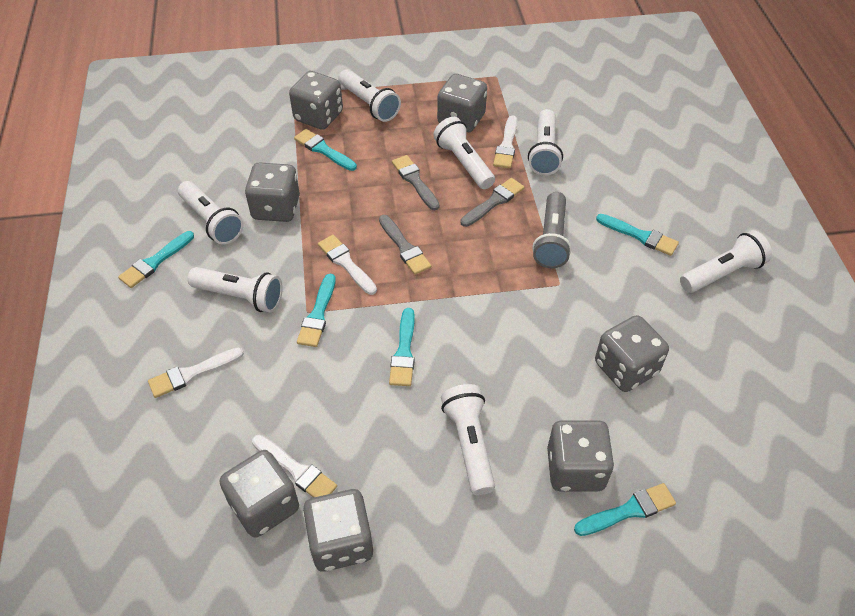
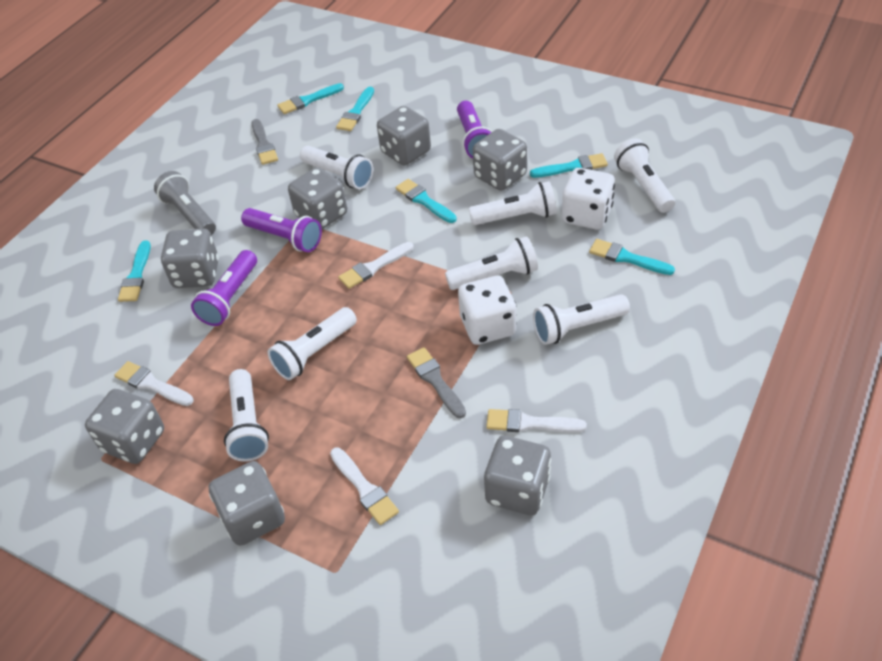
grey brush: 3 -> 2
purple flashlight: 0 -> 3
white dice: 0 -> 2

